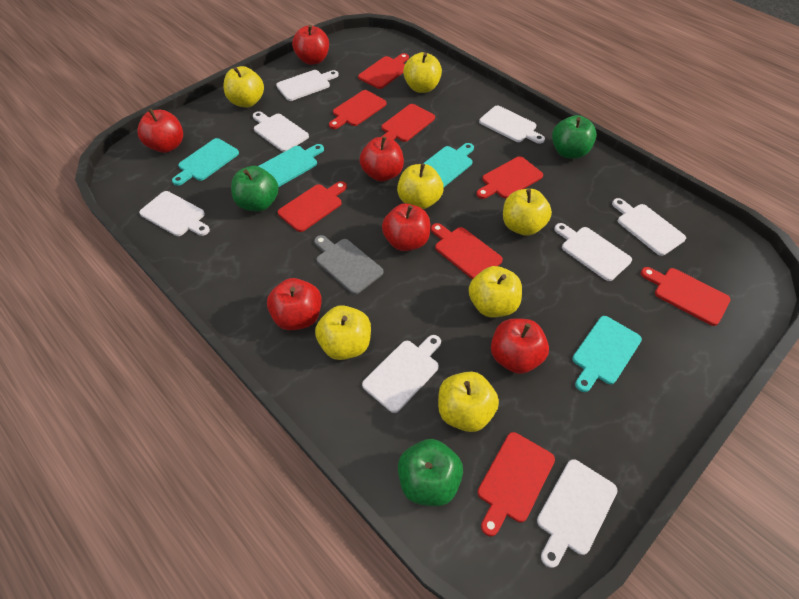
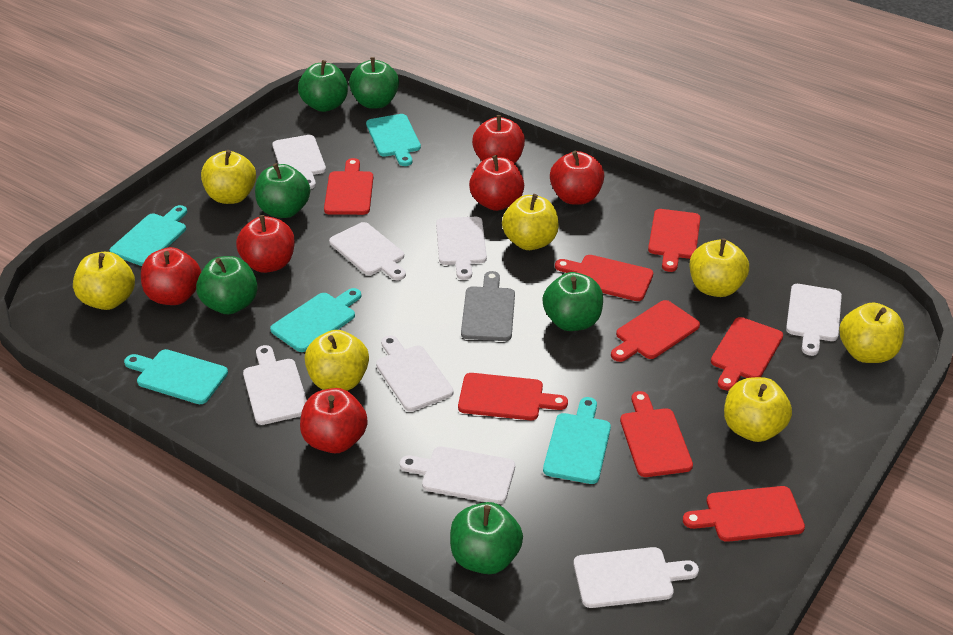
green apple: 3 -> 6
turquoise cutting board: 4 -> 5

